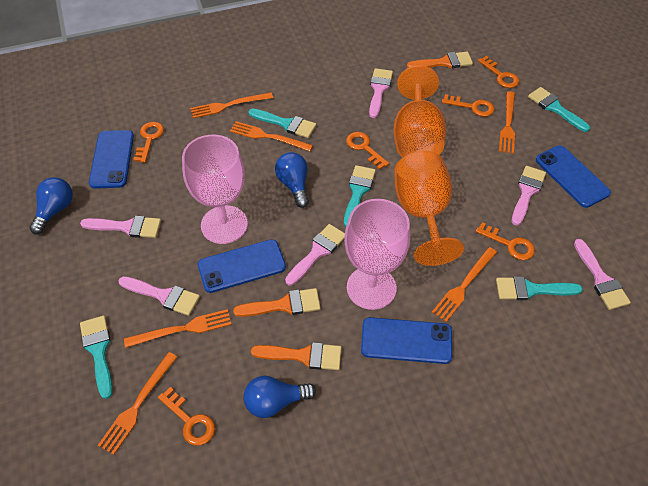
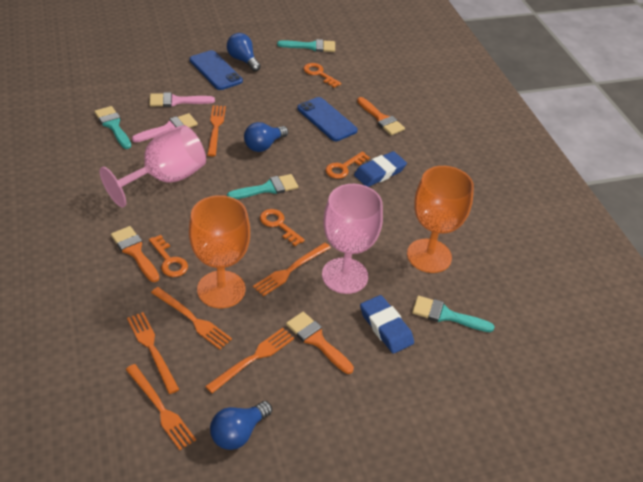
blue eraser: 0 -> 2
blue phone: 4 -> 2
orange key: 6 -> 4
pink brush: 6 -> 2
turquoise brush: 5 -> 4

